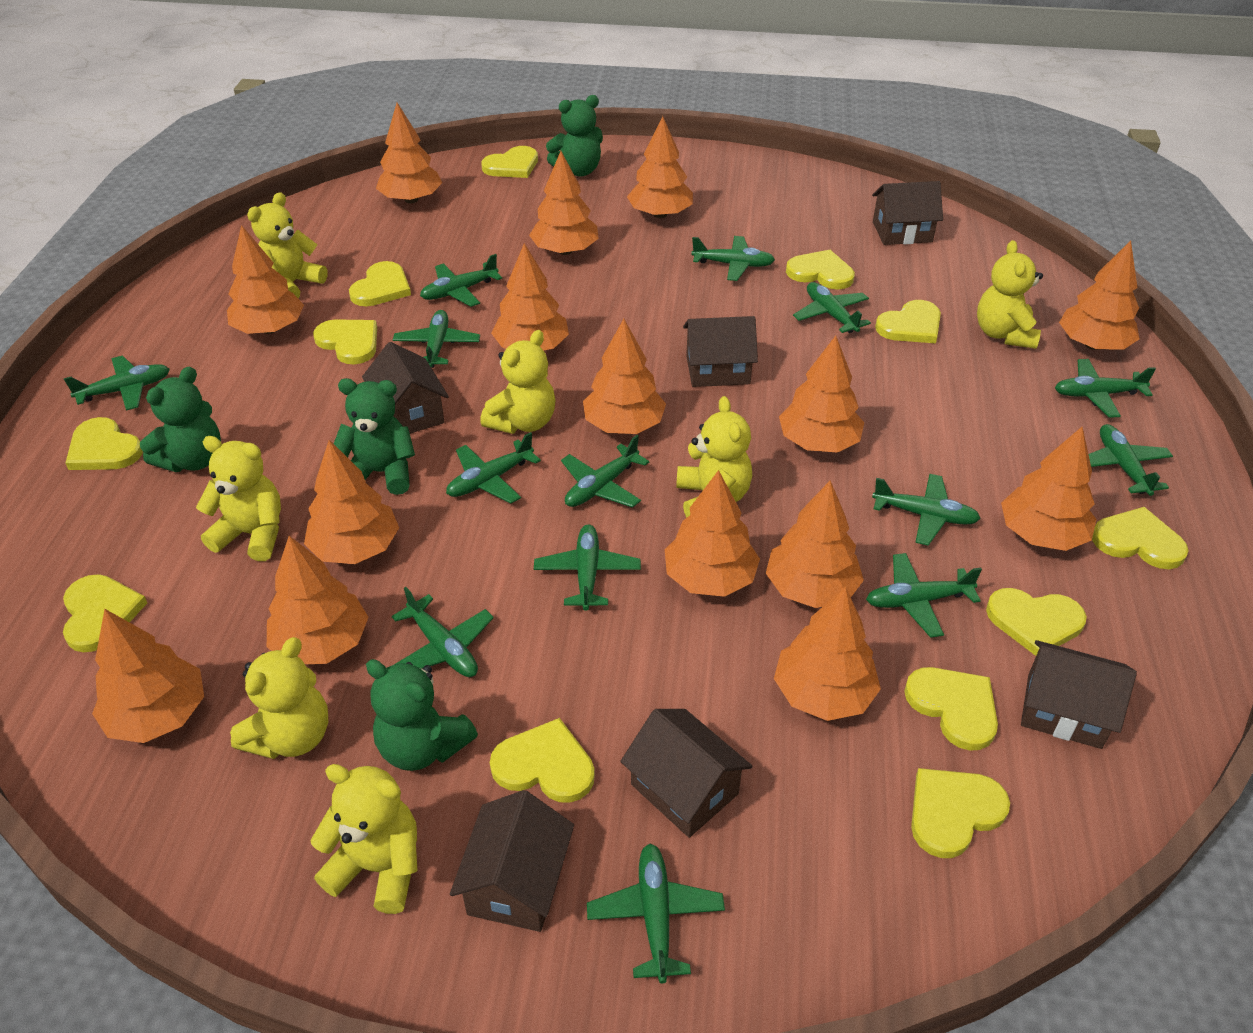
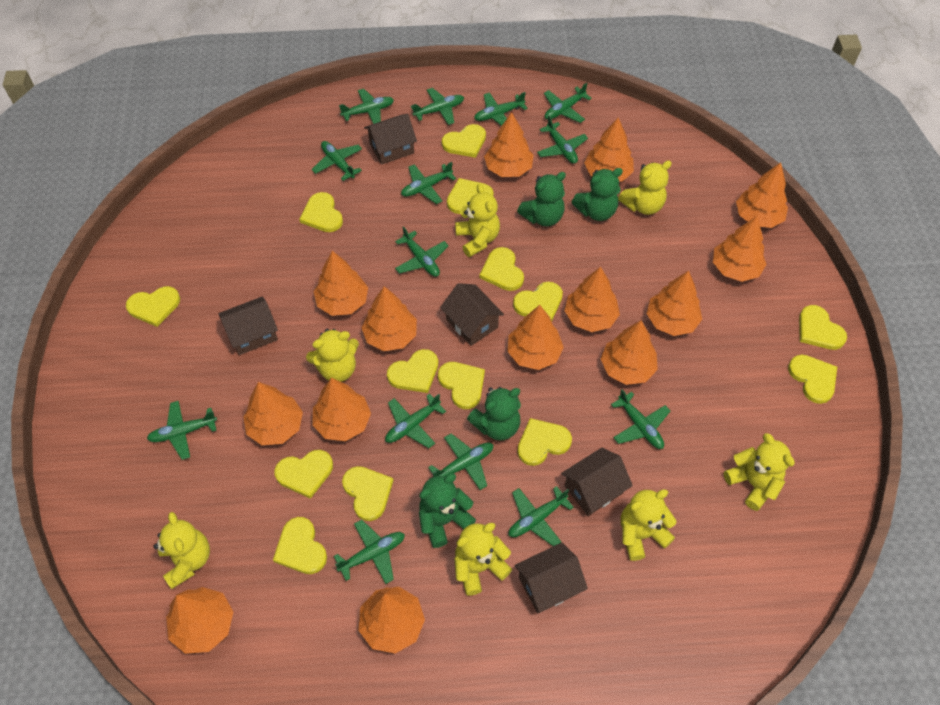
brown house: 6 -> 5
orange tree: 15 -> 14
yellow heart: 12 -> 14

